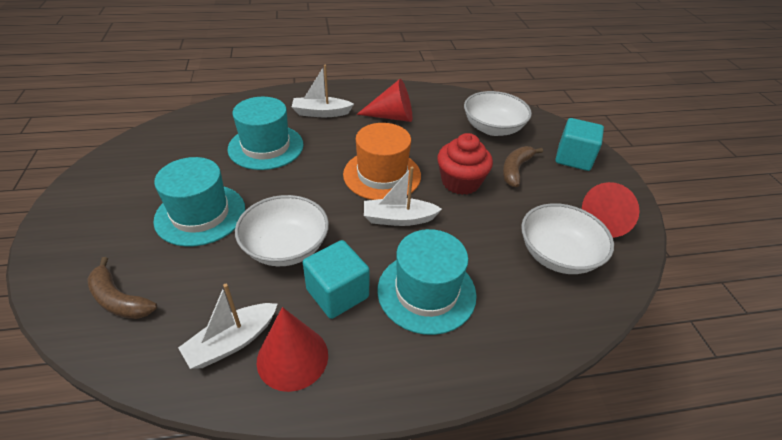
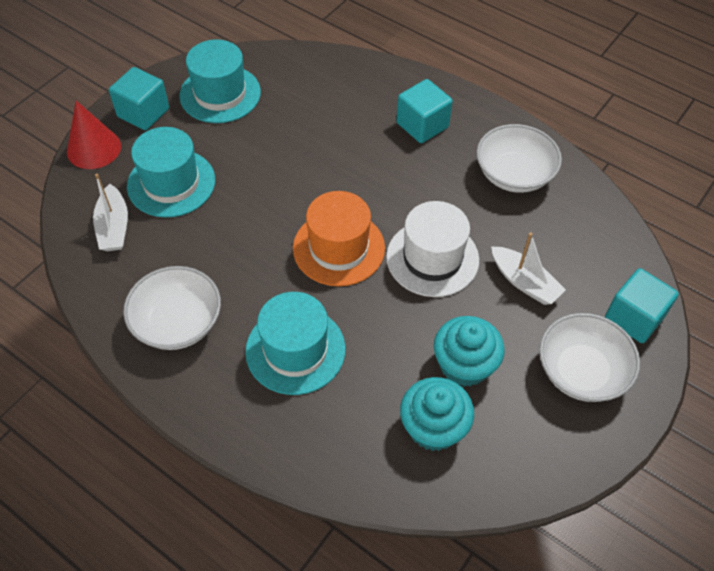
brown banana: 2 -> 0
red cone: 3 -> 1
red cupcake: 1 -> 0
turquoise cube: 2 -> 3
turquoise cupcake: 0 -> 2
white boat: 3 -> 2
white hat: 0 -> 1

